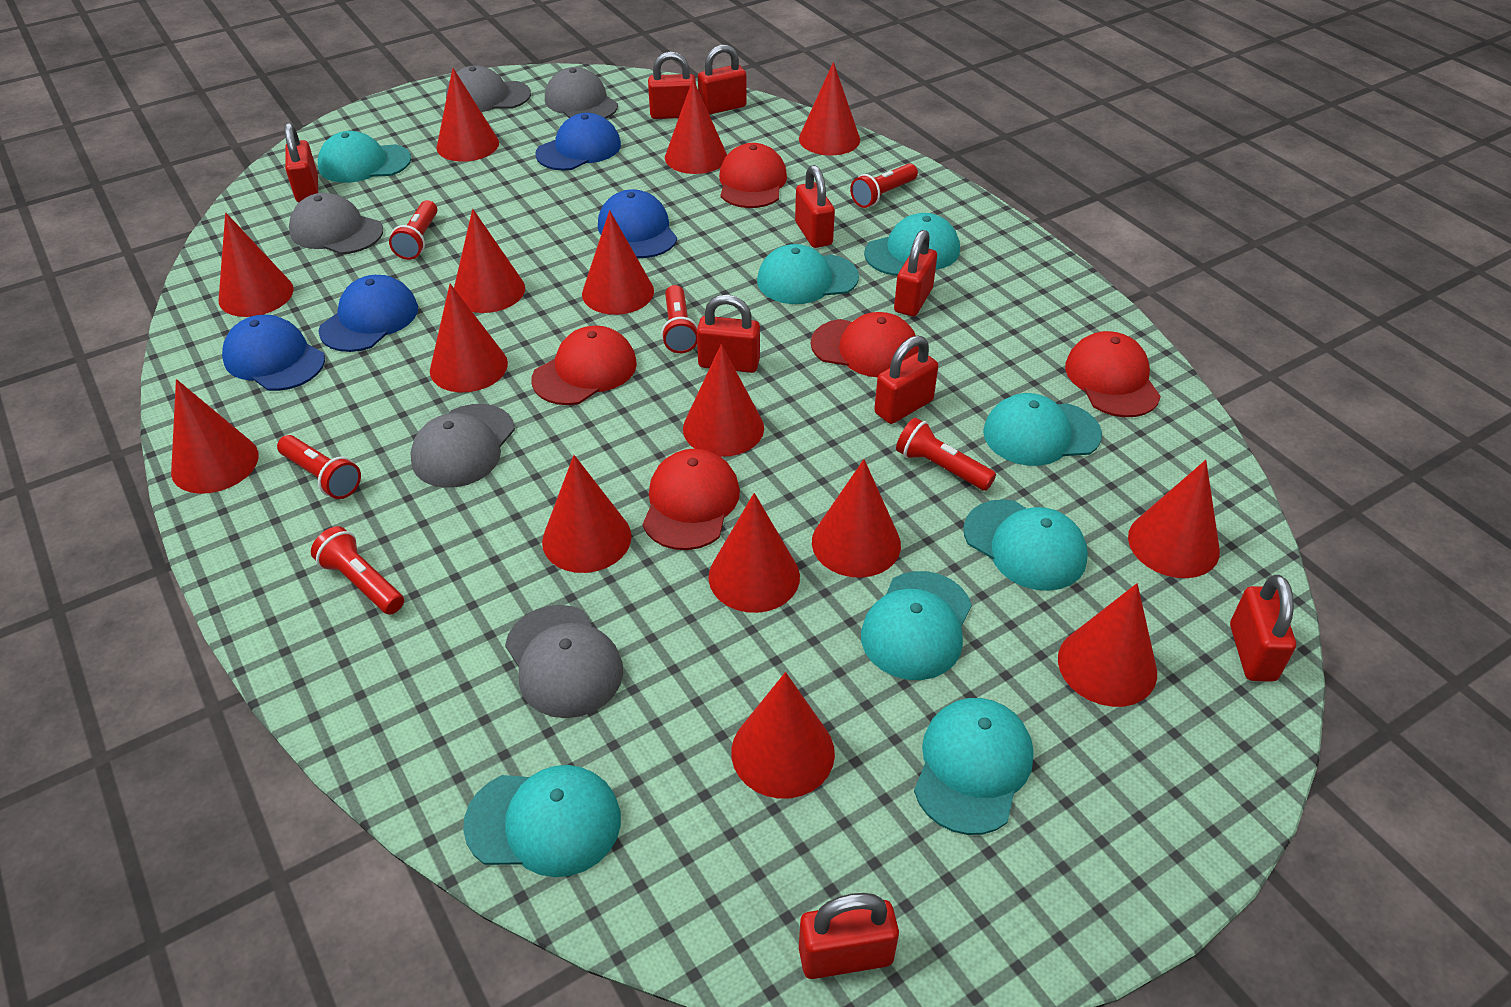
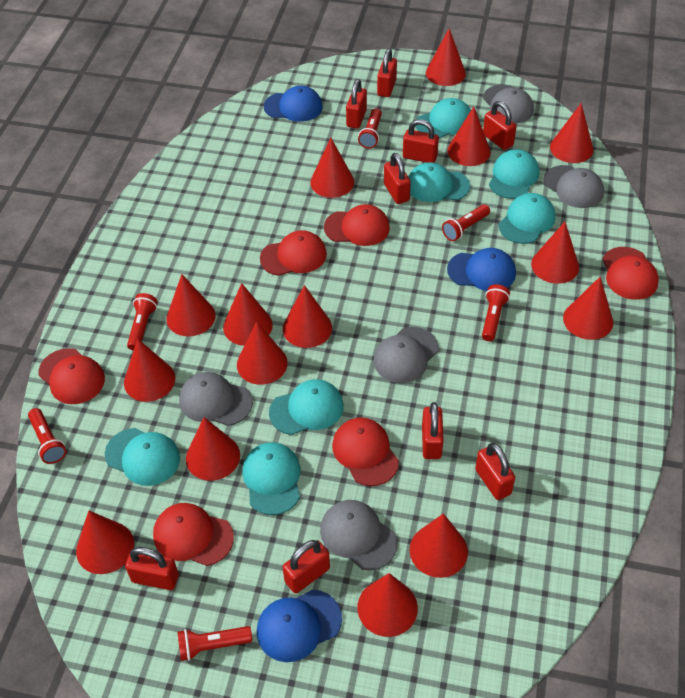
blue cap: 4 -> 3
red cap: 5 -> 6
turquoise cap: 8 -> 7

